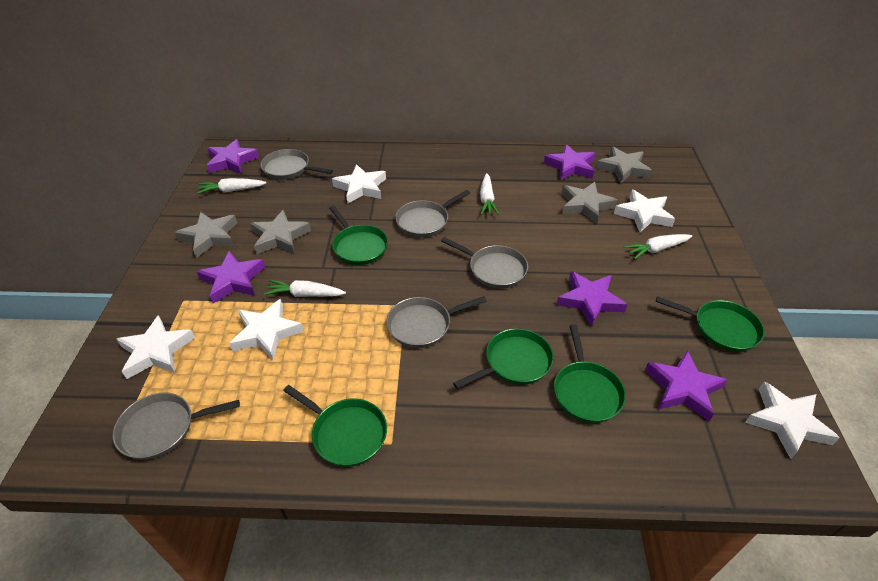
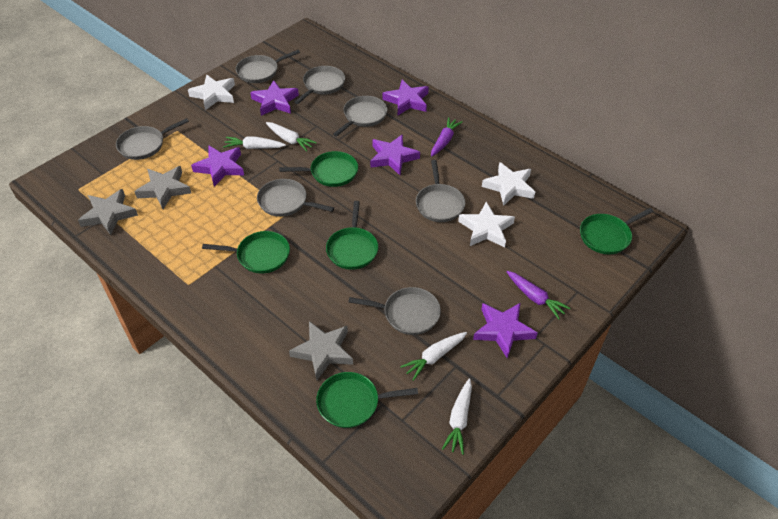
grey pan: 5 -> 7
grey star: 4 -> 3
purple carrot: 0 -> 2
white star: 5 -> 3

